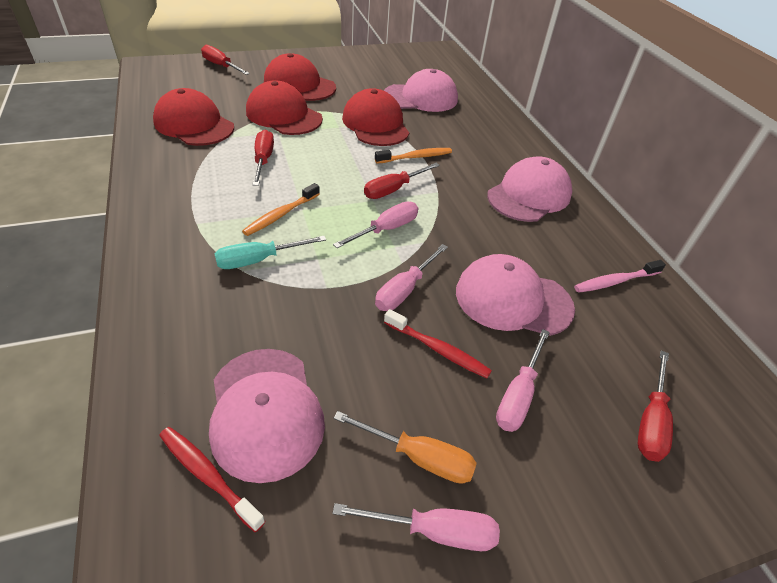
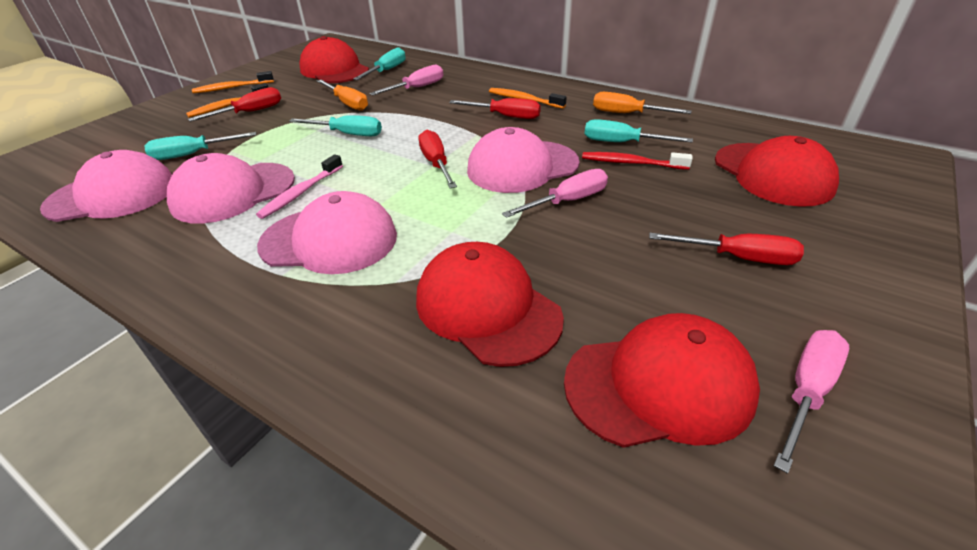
orange screwdriver: 1 -> 2
orange toothbrush: 2 -> 3
pink screwdriver: 4 -> 3
red toothbrush: 2 -> 1
turquoise screwdriver: 1 -> 4

